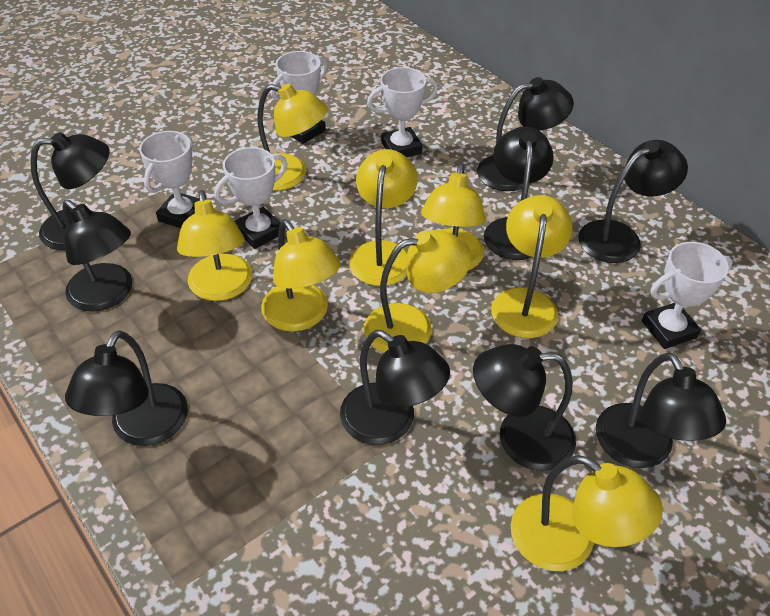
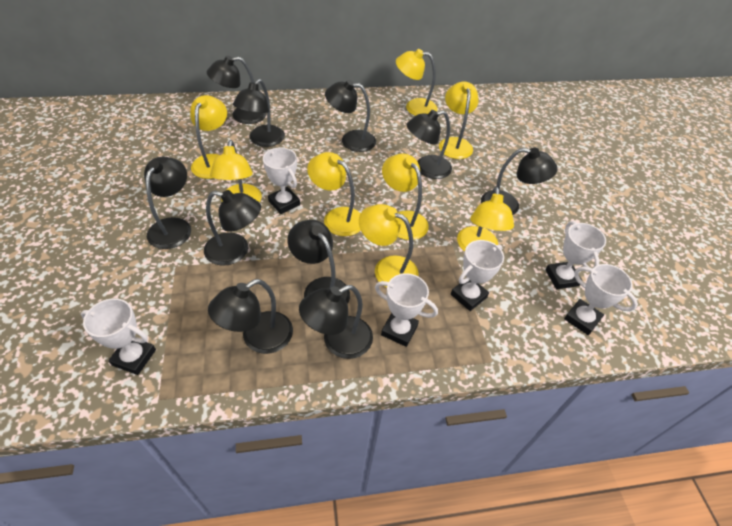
black lamp: 9 -> 10
white trophy: 5 -> 6

